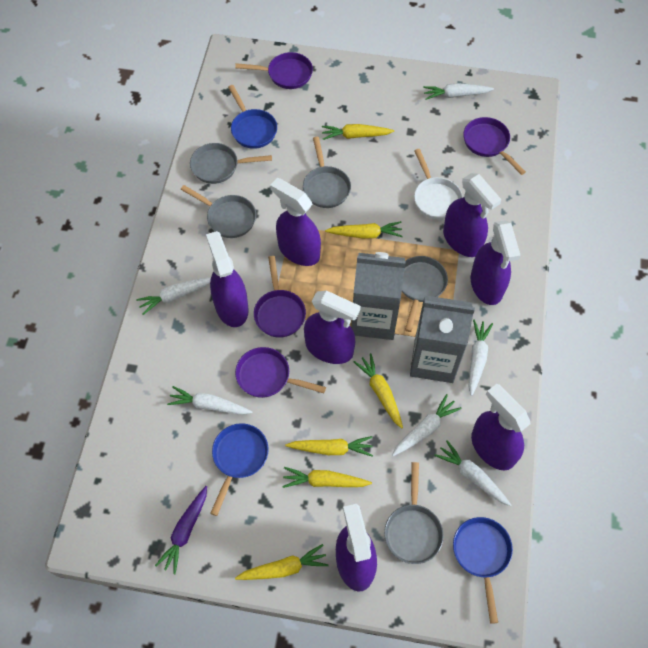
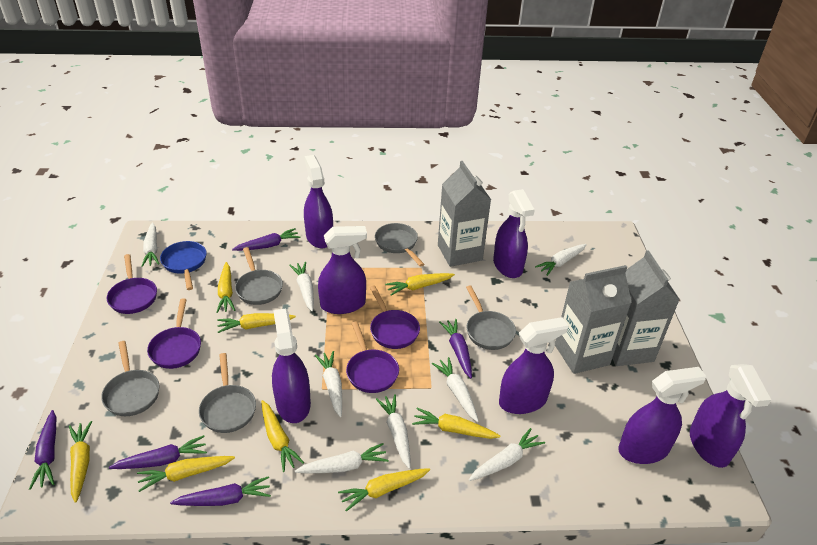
blue pan: 3 -> 1
grey carton: 2 -> 3
purple carrot: 1 -> 5
white carrot: 6 -> 8
white pan: 1 -> 0
yellow carrot: 6 -> 8

